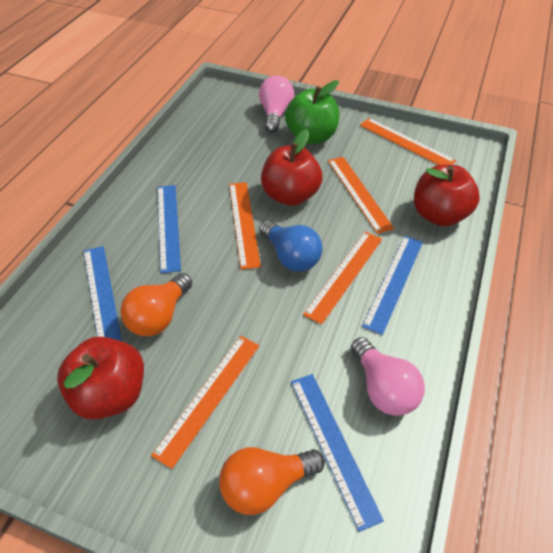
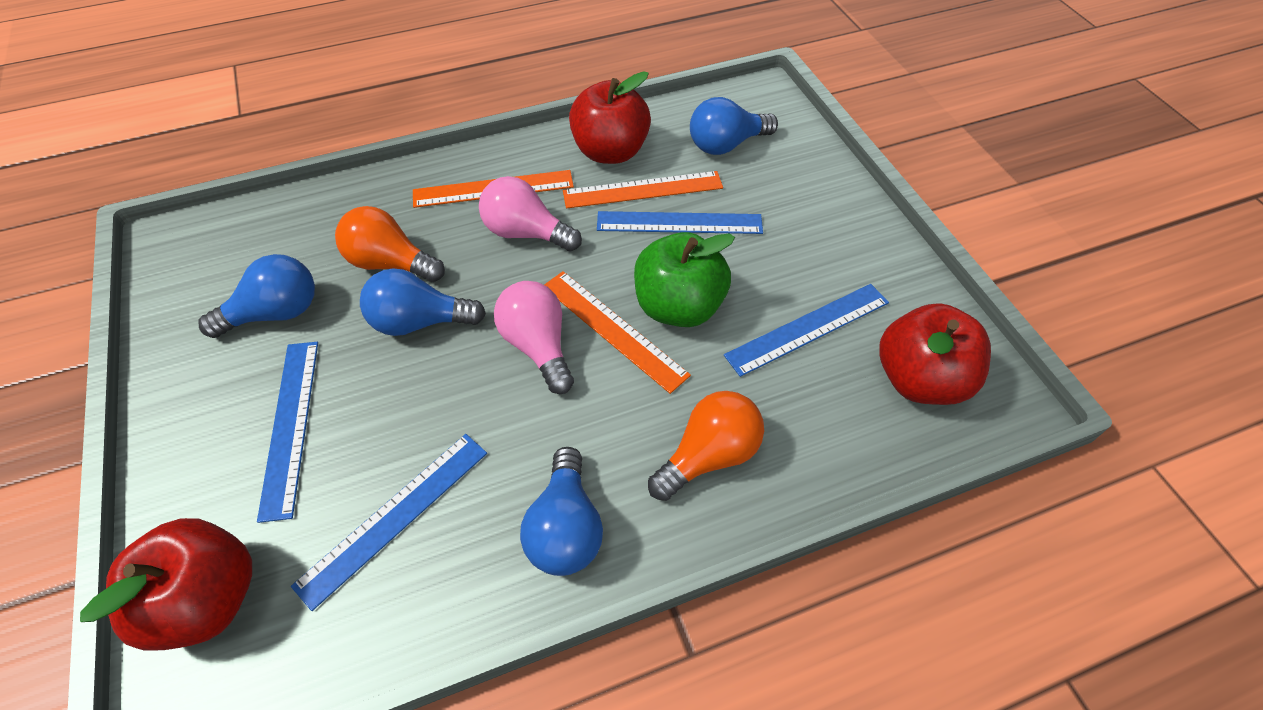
blue light bulb: 1 -> 4
orange ruler: 5 -> 3

